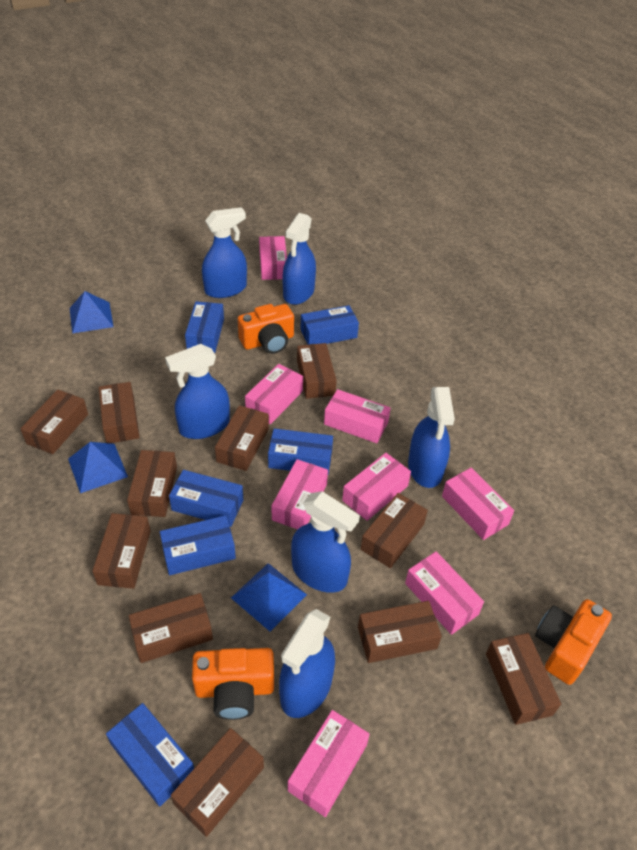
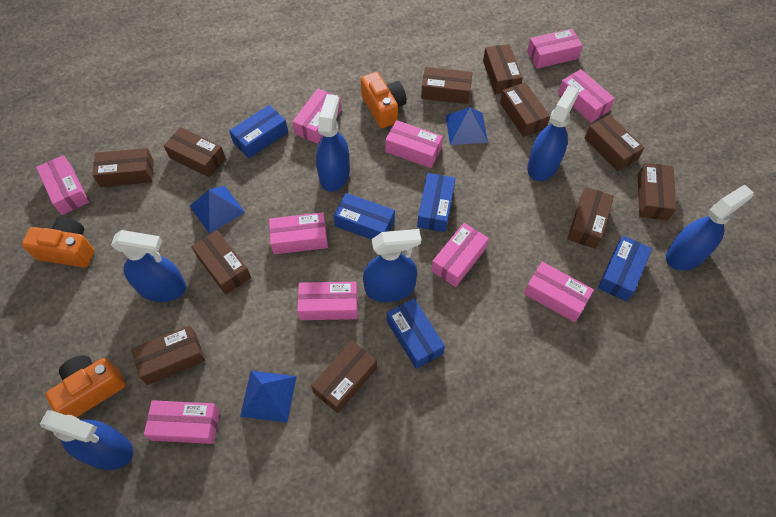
blue box: 6 -> 5
pink box: 8 -> 10

